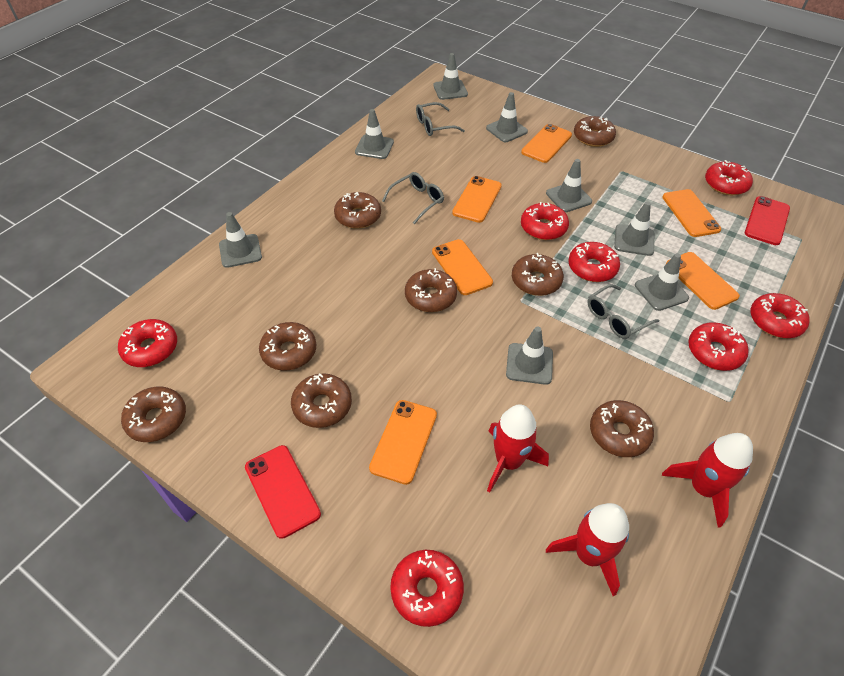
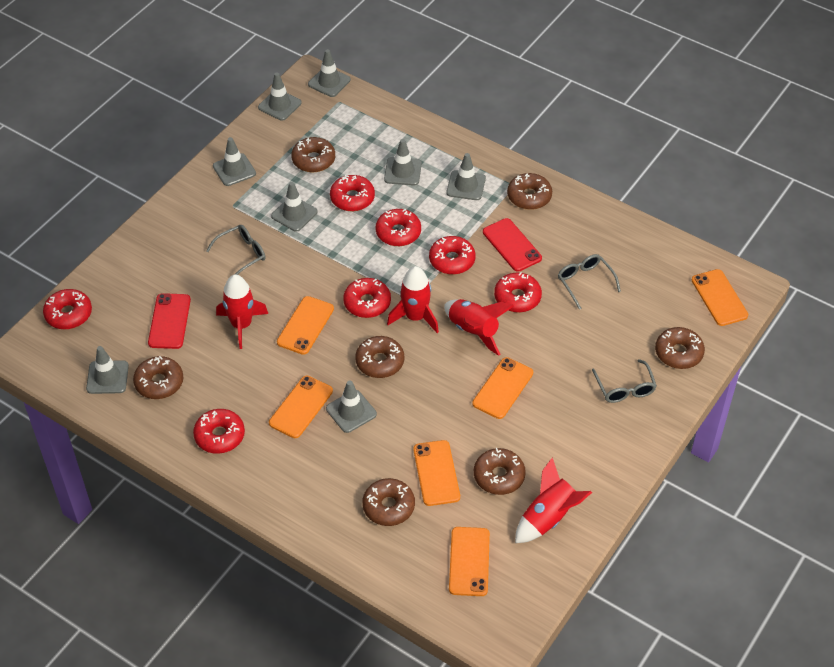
brown donut: 8 -> 7
red rocket: 3 -> 4

